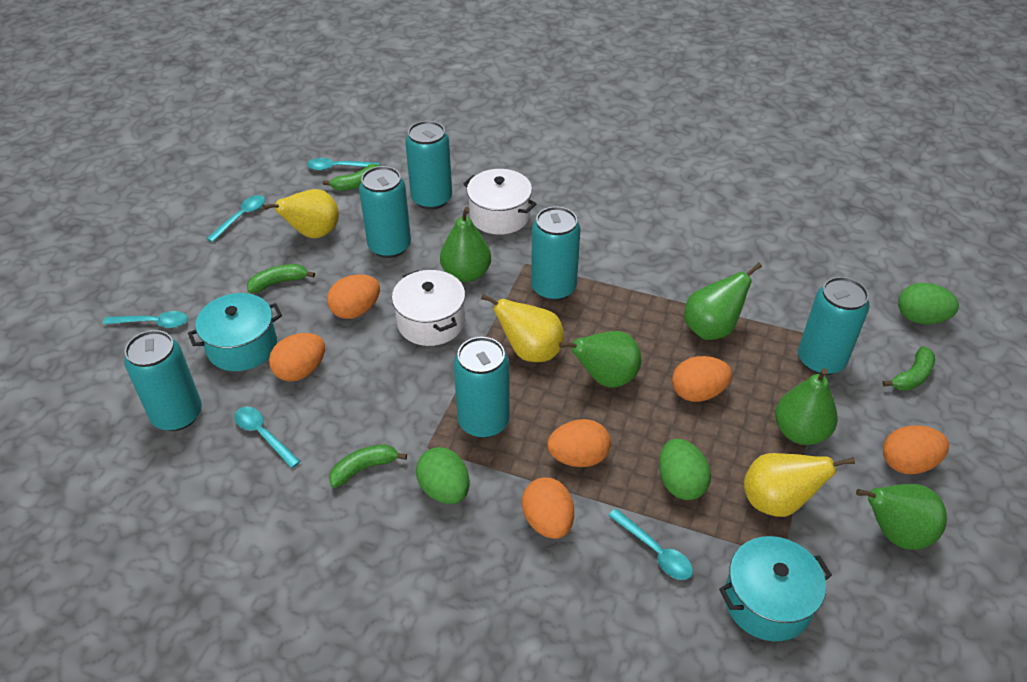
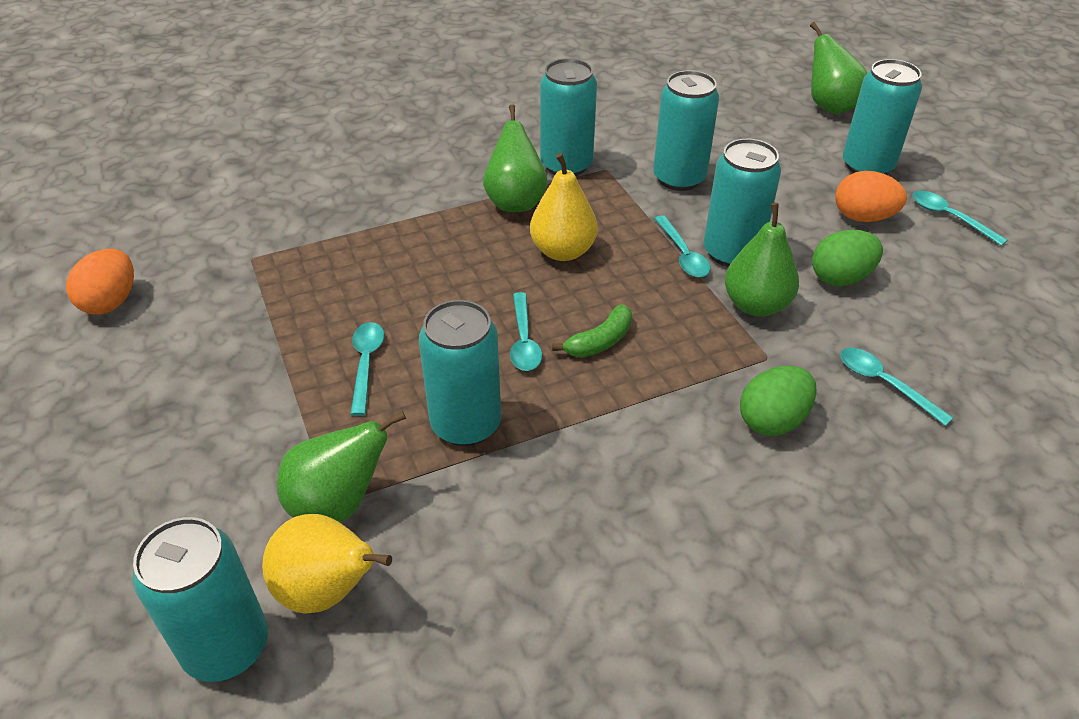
green banana: 4 -> 1
green egg: 3 -> 2
green pear: 5 -> 4
orange egg: 6 -> 2
turquoise pot: 2 -> 0
white pot: 2 -> 0
yellow pear: 3 -> 2

